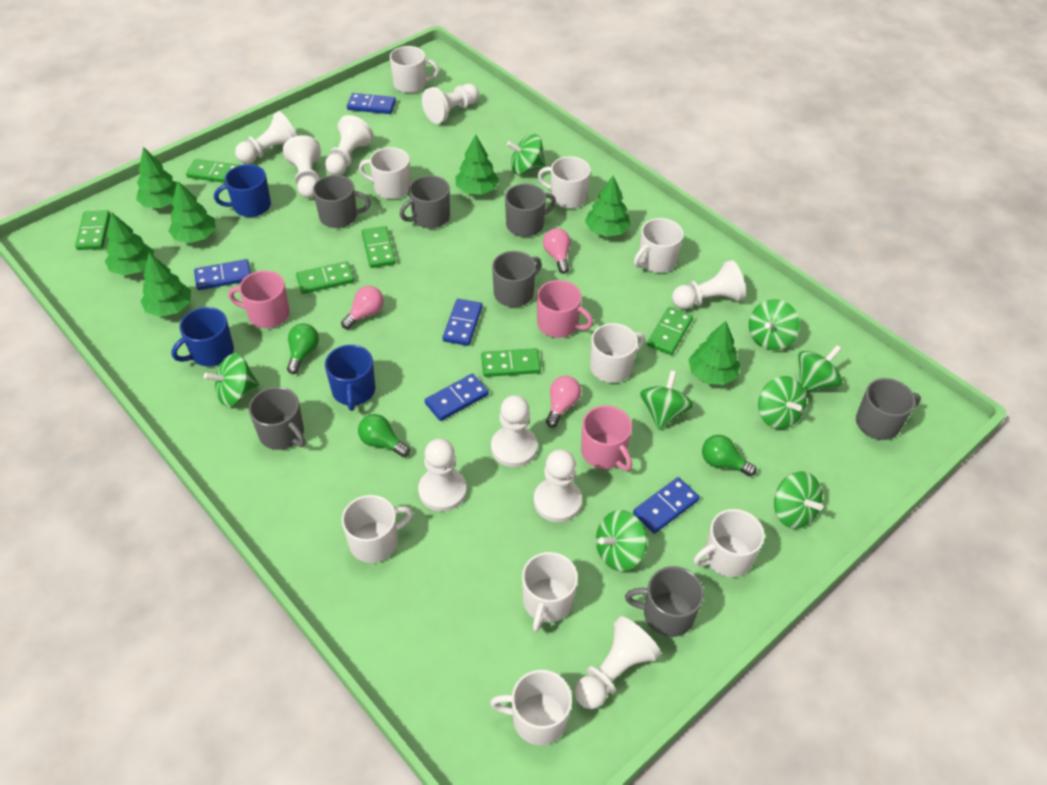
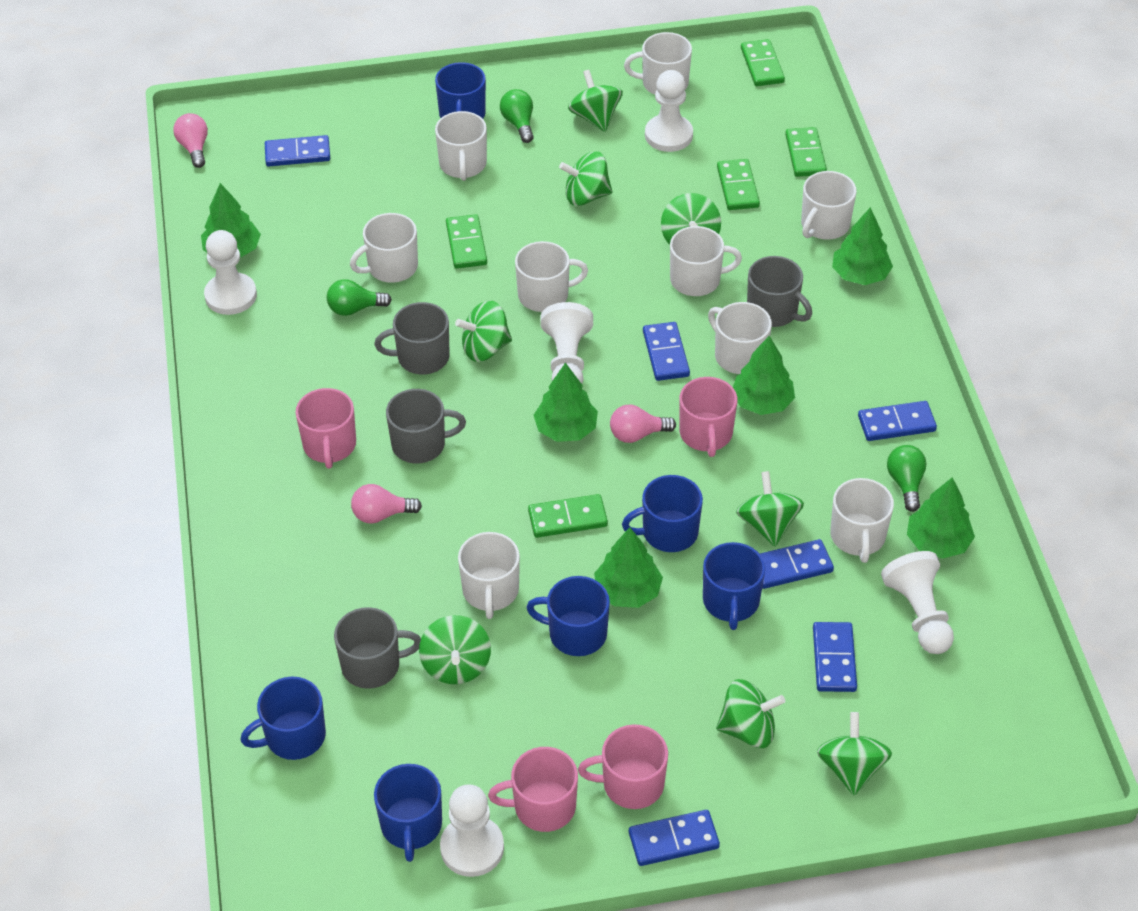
blue domino: 5 -> 6
blue mug: 3 -> 6
green domino: 6 -> 5
green tree: 7 -> 6
grey mug: 7 -> 4
pink mug: 3 -> 4
white pawn: 9 -> 5

